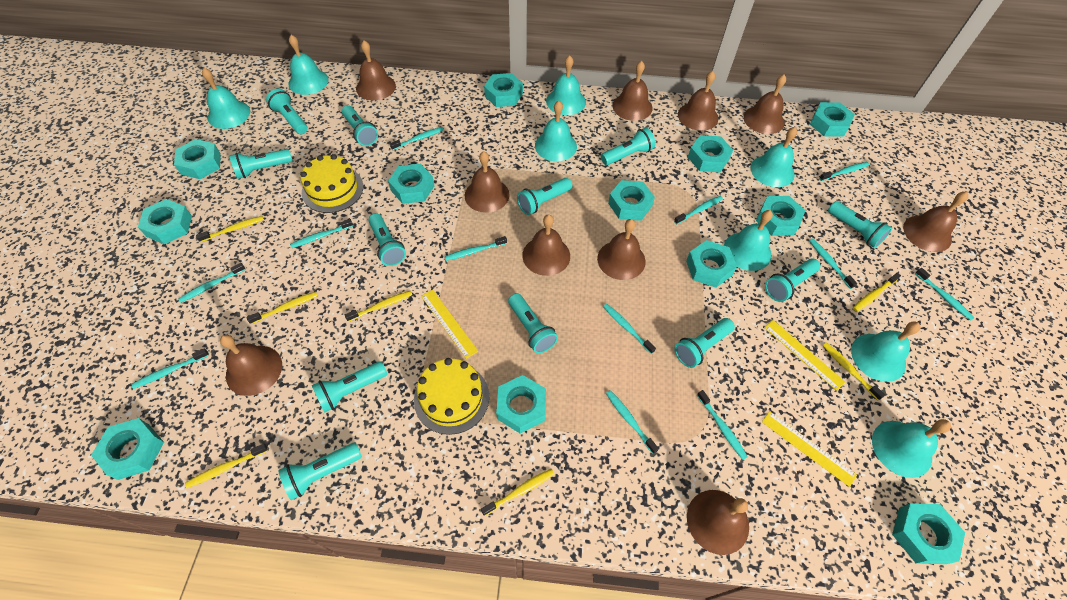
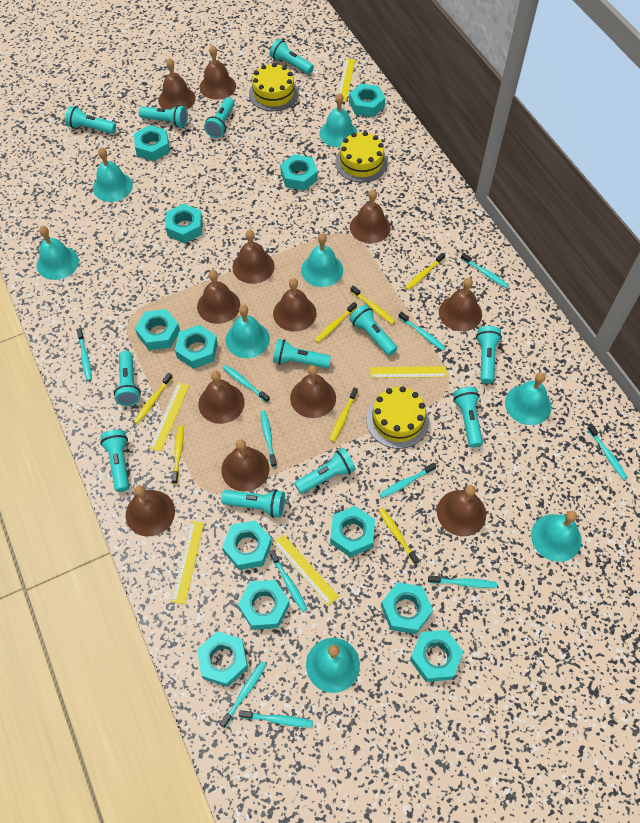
brown bell: 10 -> 12
turquoise toothbrush: 12 -> 11
yellow cake: 2 -> 3
yellow ruler: 3 -> 5

